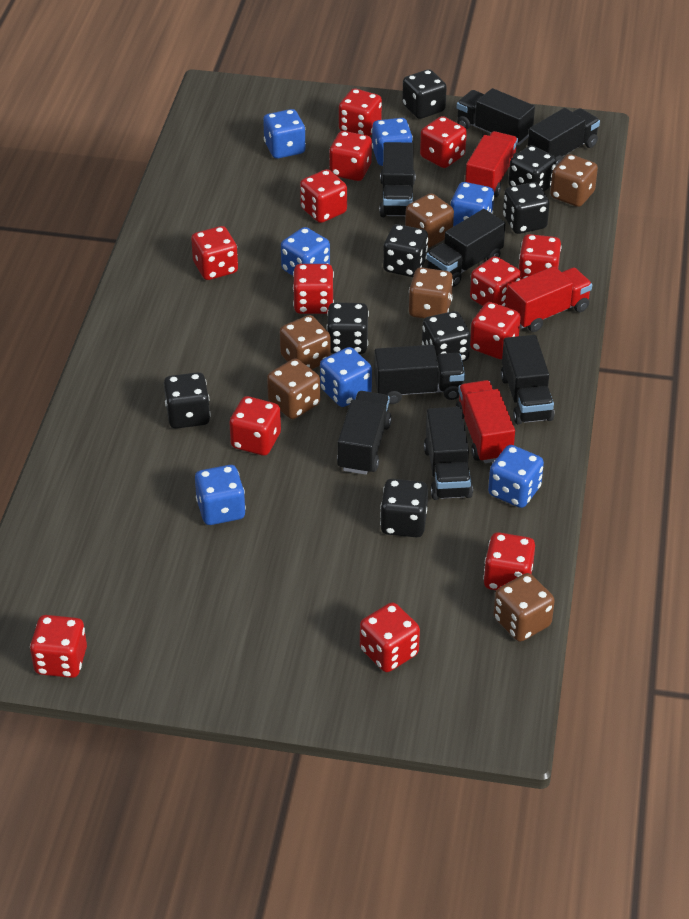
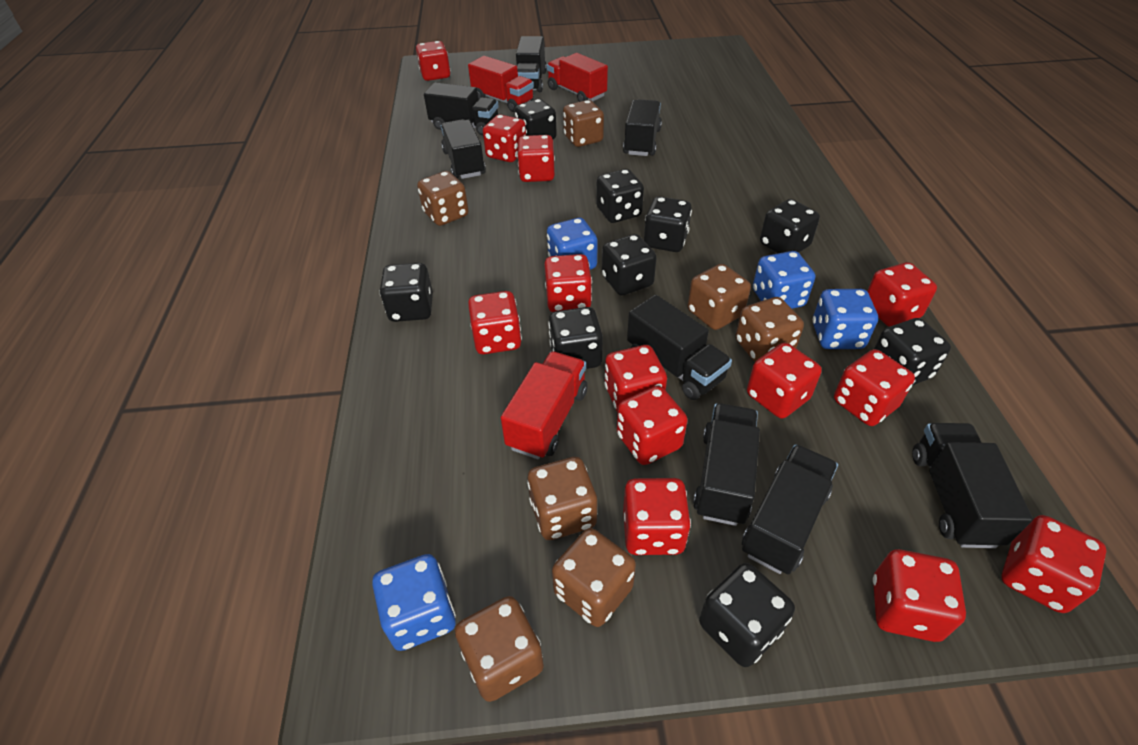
black dice: 8 -> 9
blue dice: 7 -> 4
brown dice: 6 -> 7

